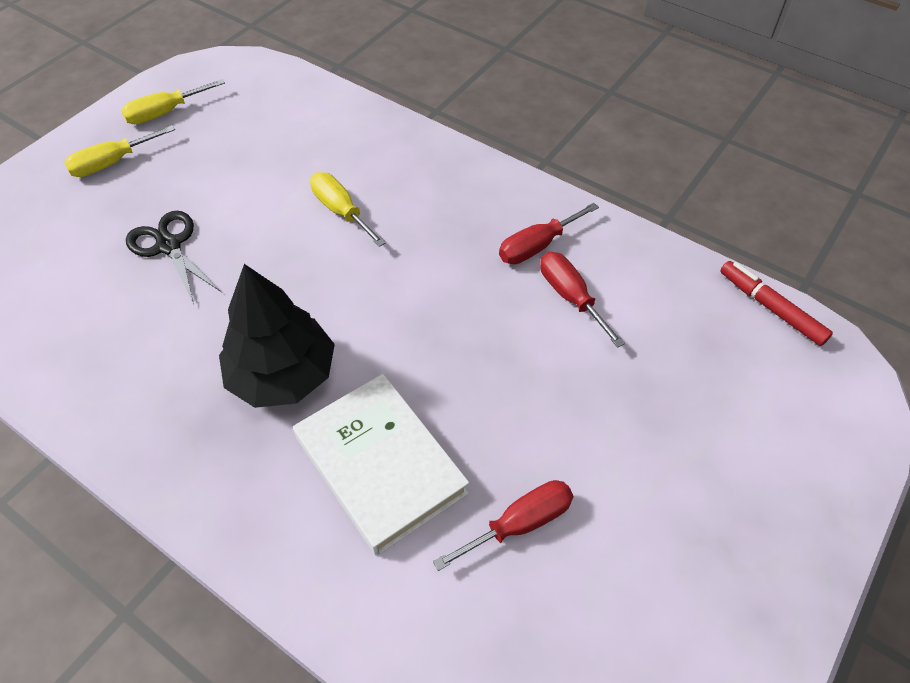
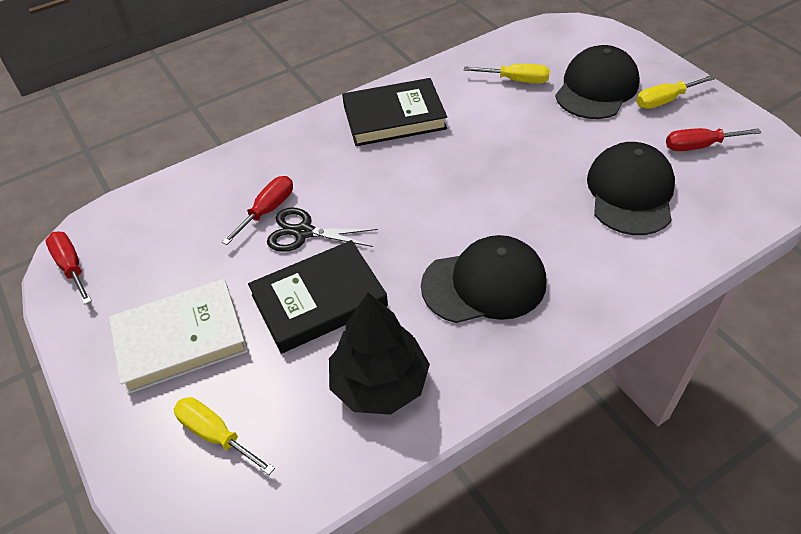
black book: 0 -> 2
black cap: 0 -> 3
red marker: 1 -> 0

